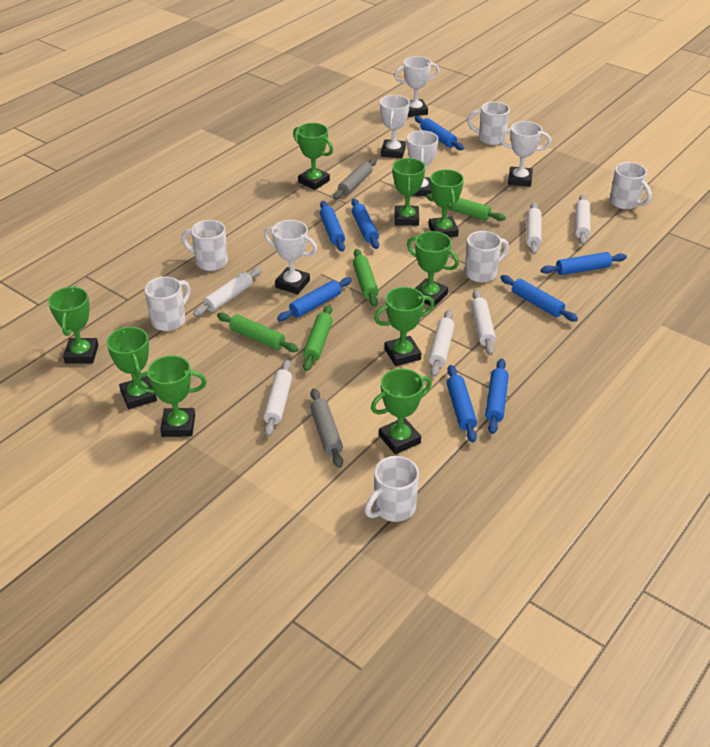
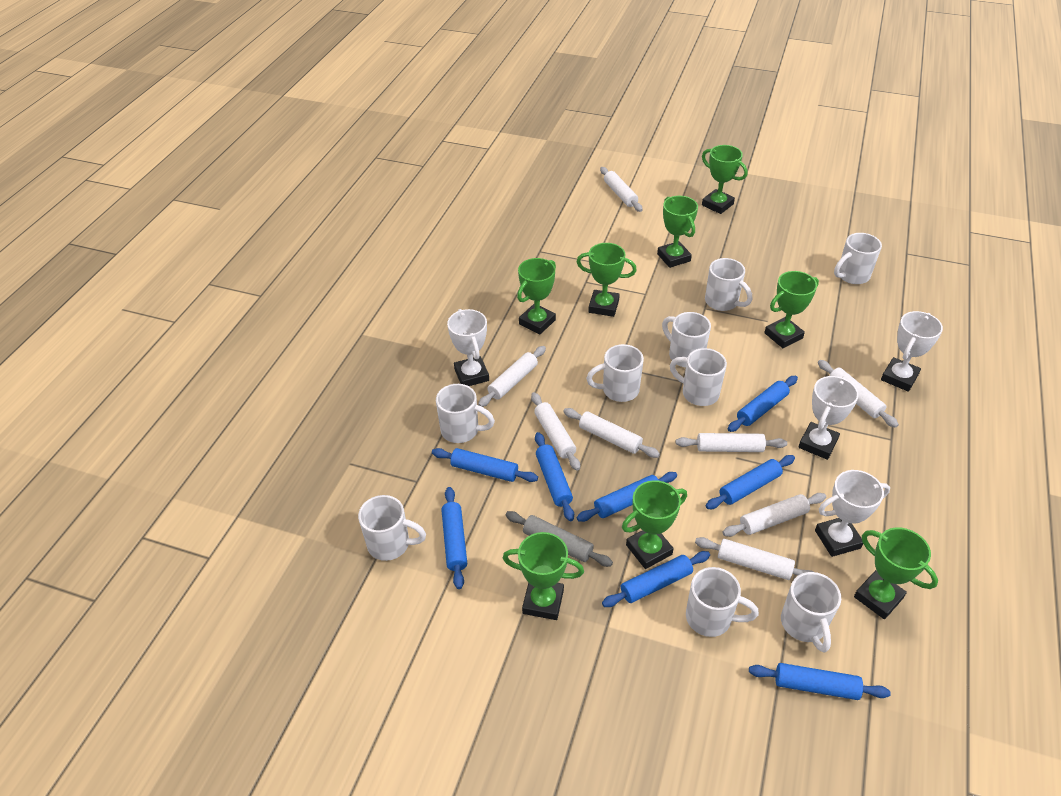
green rolling pin: 4 -> 0
green trophy: 9 -> 8
grey rolling pin: 2 -> 1
white mug: 6 -> 9
white rolling pin: 6 -> 8
white trophy: 5 -> 4

